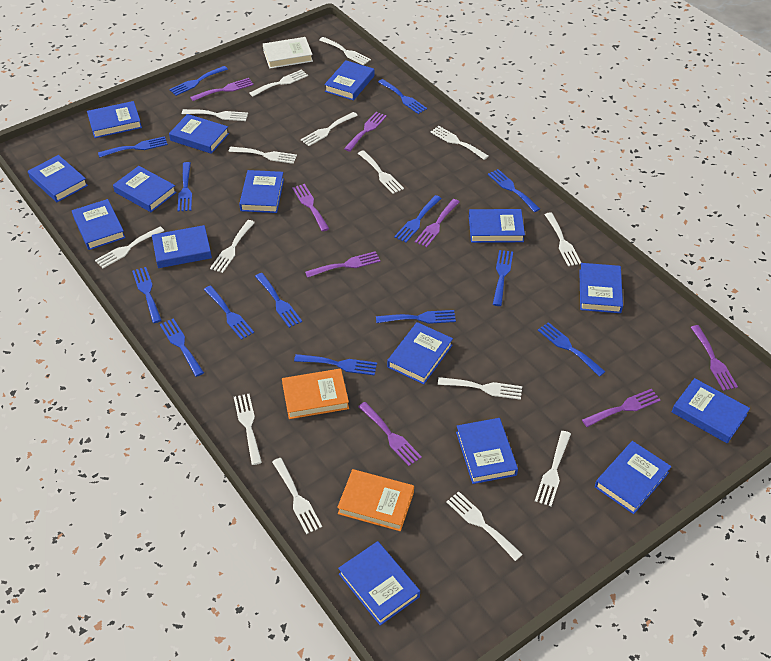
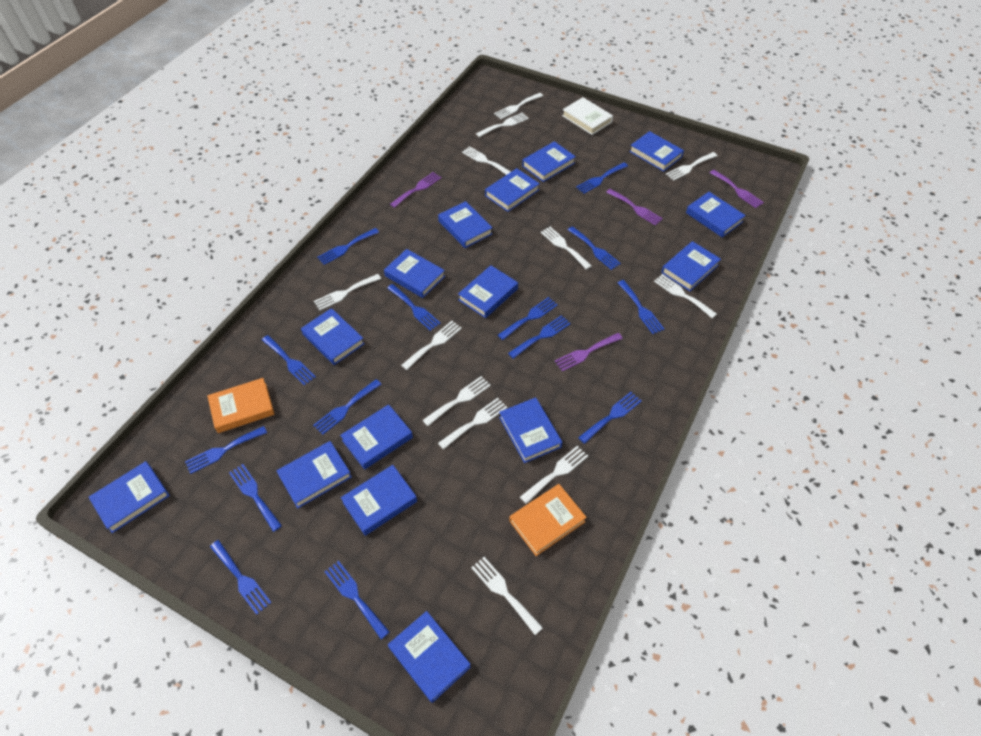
purple fork: 8 -> 4
white fork: 15 -> 12

